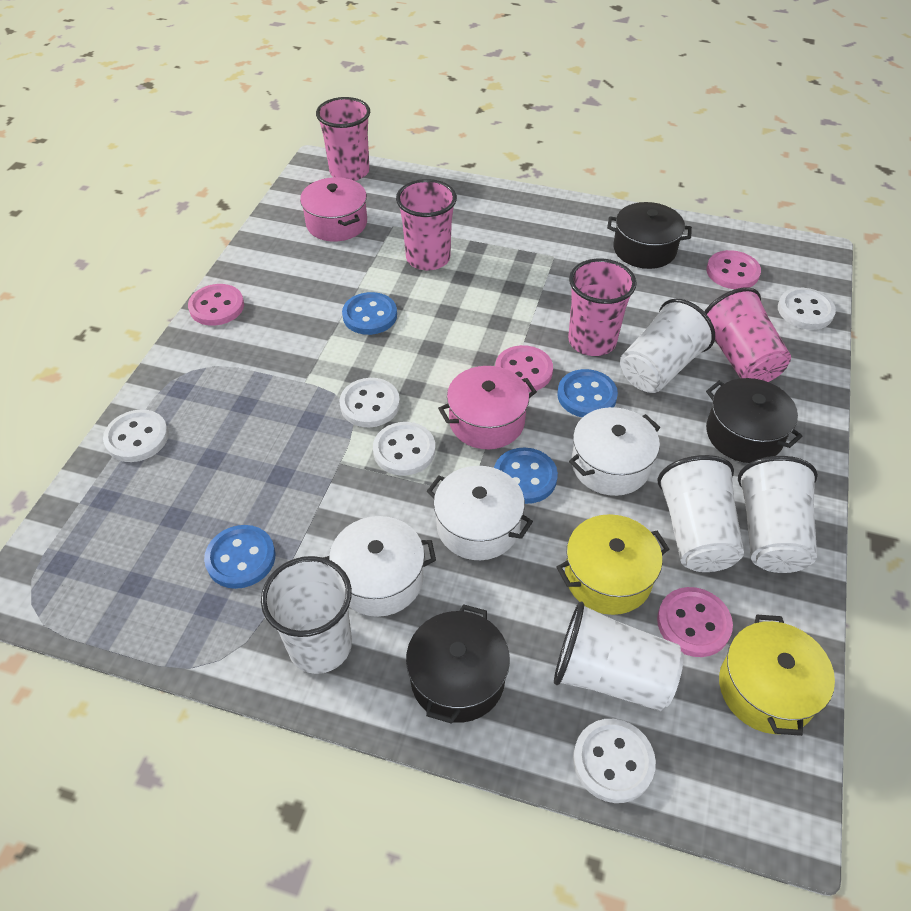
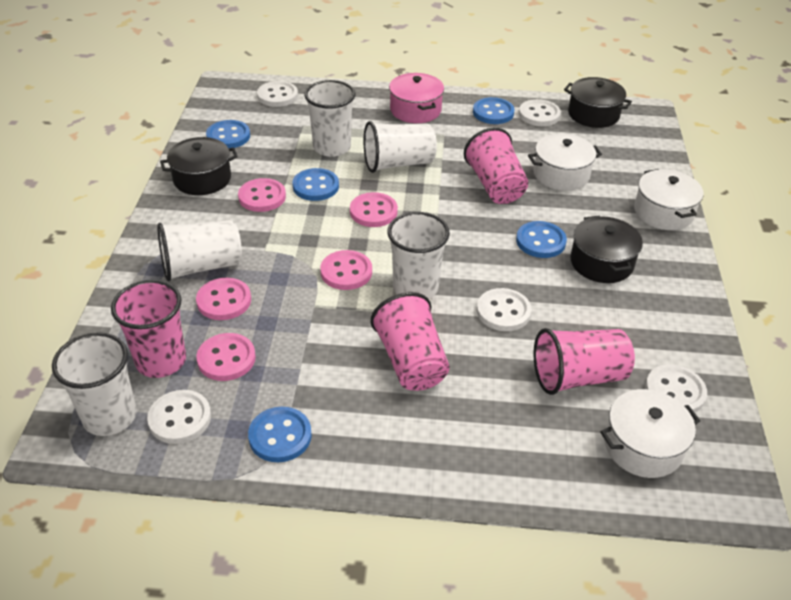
blue button: 4 -> 5
pink button: 4 -> 5
pink pot: 2 -> 1
yellow pot: 2 -> 0

